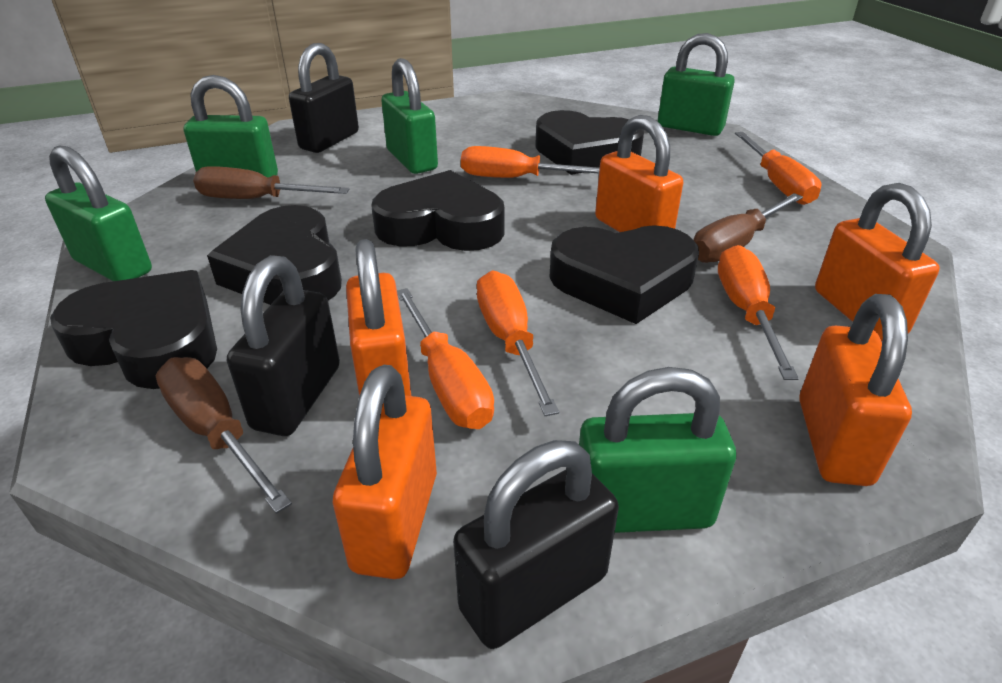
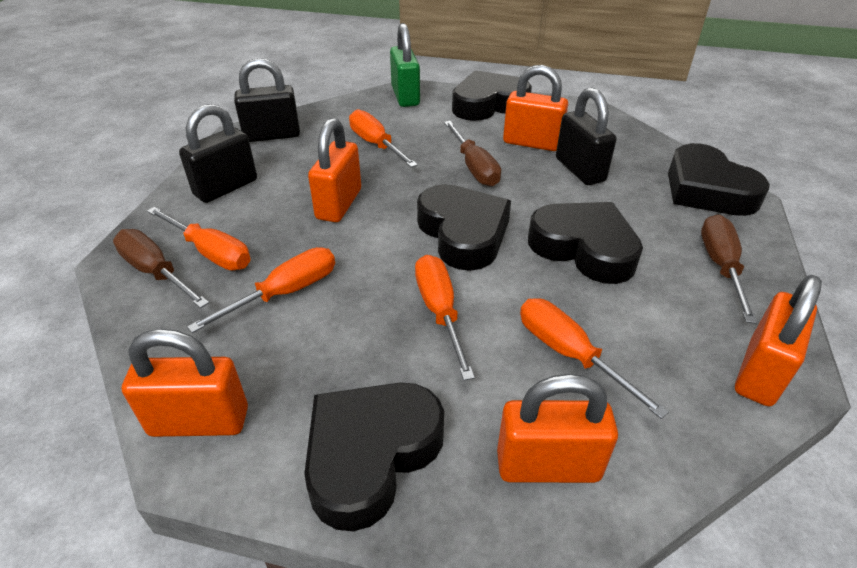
green padlock: 5 -> 1

